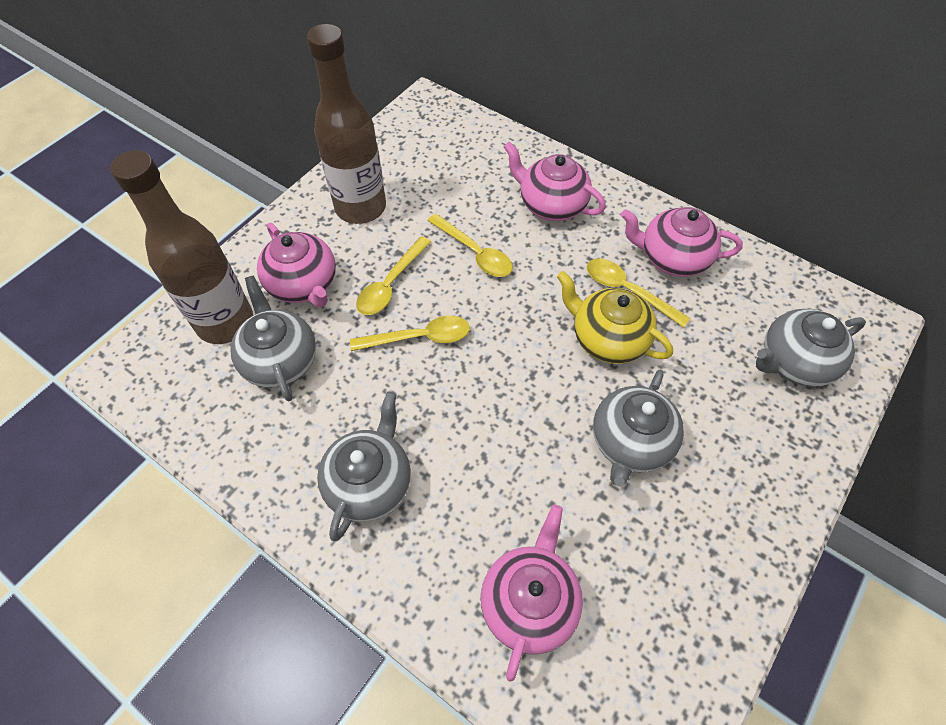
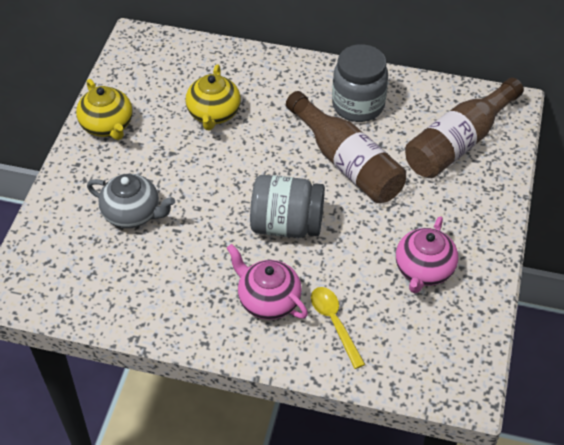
grey jar: 0 -> 2
grey teapot: 4 -> 1
pink teapot: 4 -> 2
yellow spoon: 4 -> 1
yellow teapot: 1 -> 2

